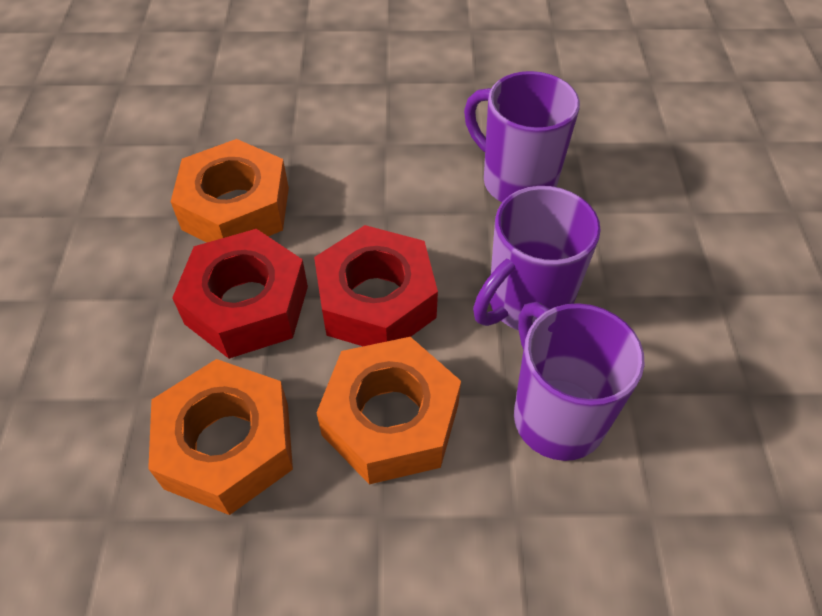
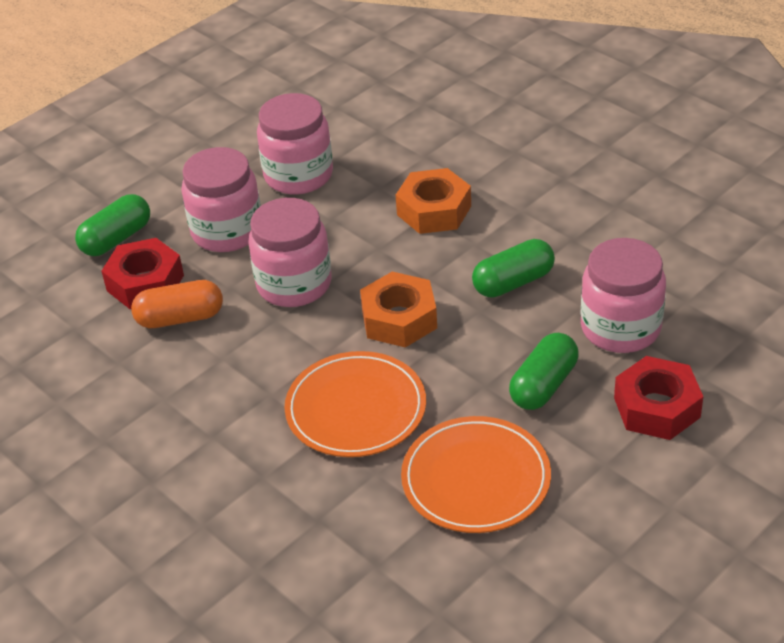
green capsule: 0 -> 3
orange capsule: 0 -> 1
orange nut: 3 -> 2
orange plate: 0 -> 2
pink jar: 0 -> 4
purple mug: 3 -> 0

